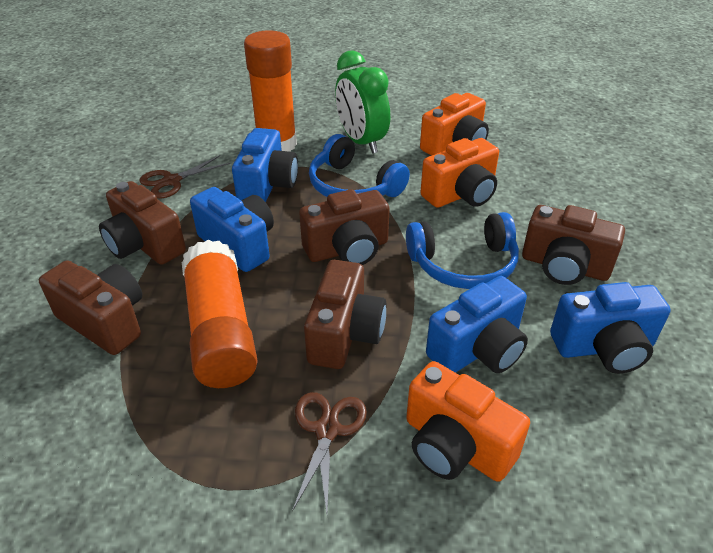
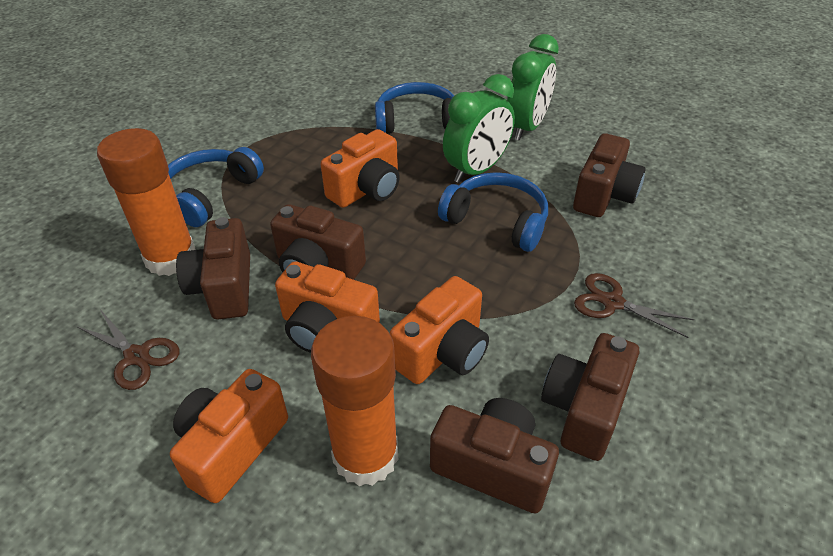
blue camera: 4 -> 0
blue headphones: 2 -> 3
green clock: 1 -> 2
orange camera: 3 -> 4

